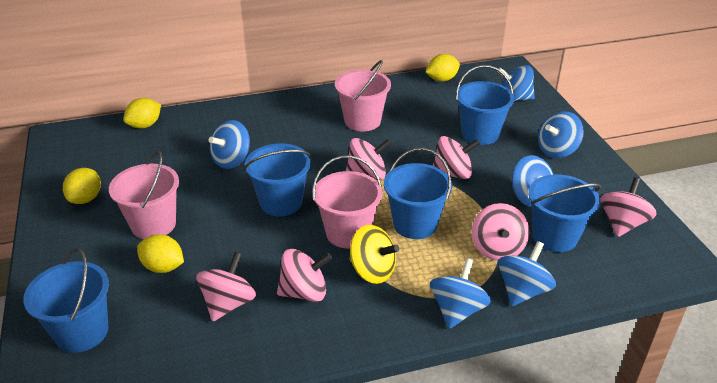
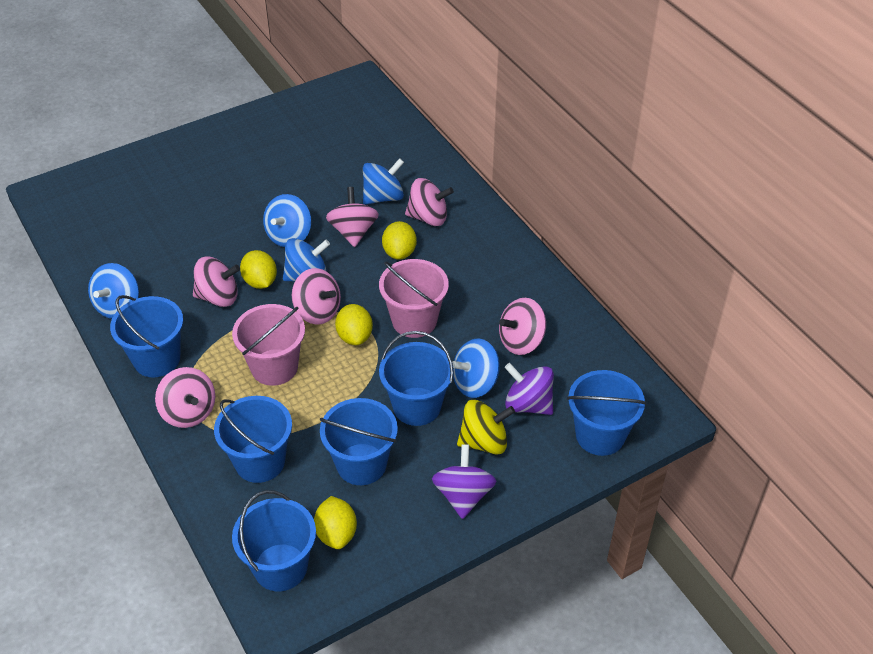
blue bucket: 5 -> 6
blue spinning top: 6 -> 5
pink bucket: 3 -> 2
purple spinning top: 0 -> 2

